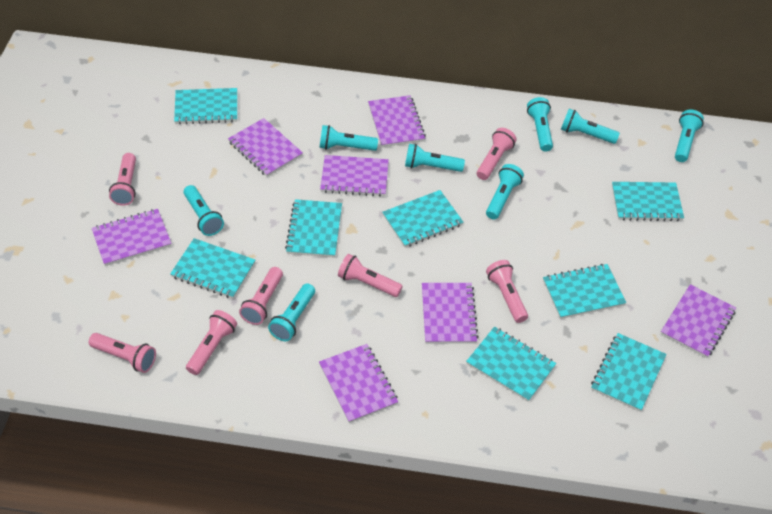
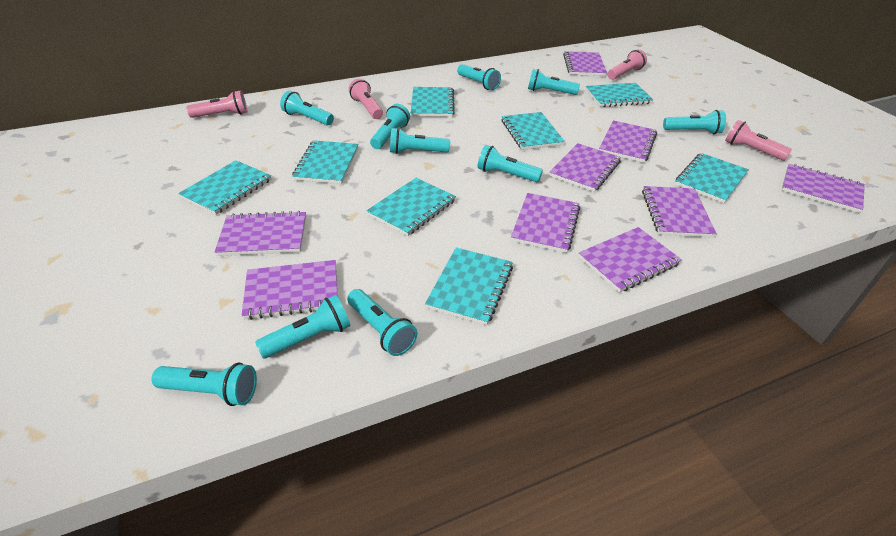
pink flashlight: 7 -> 4
purple notebook: 7 -> 9
turquoise flashlight: 8 -> 10

